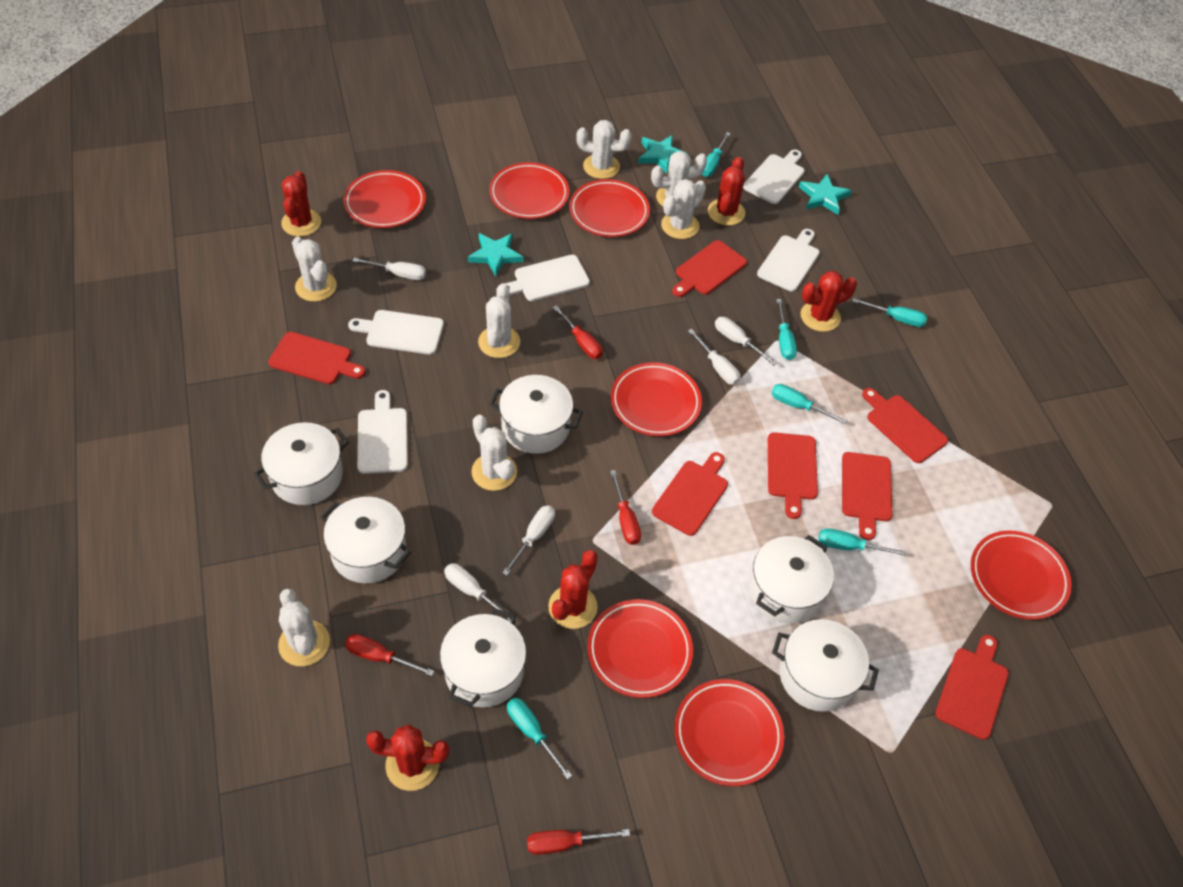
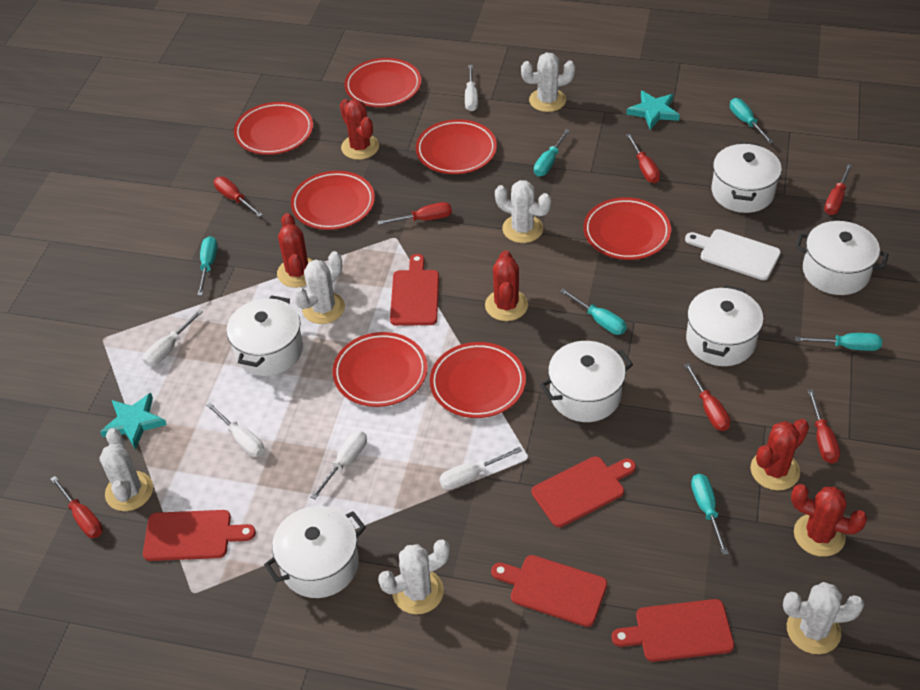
red cutting board: 7 -> 5
red screwdriver: 4 -> 7
turquoise star: 3 -> 2
white cactus: 7 -> 6
white cutting board: 5 -> 1

